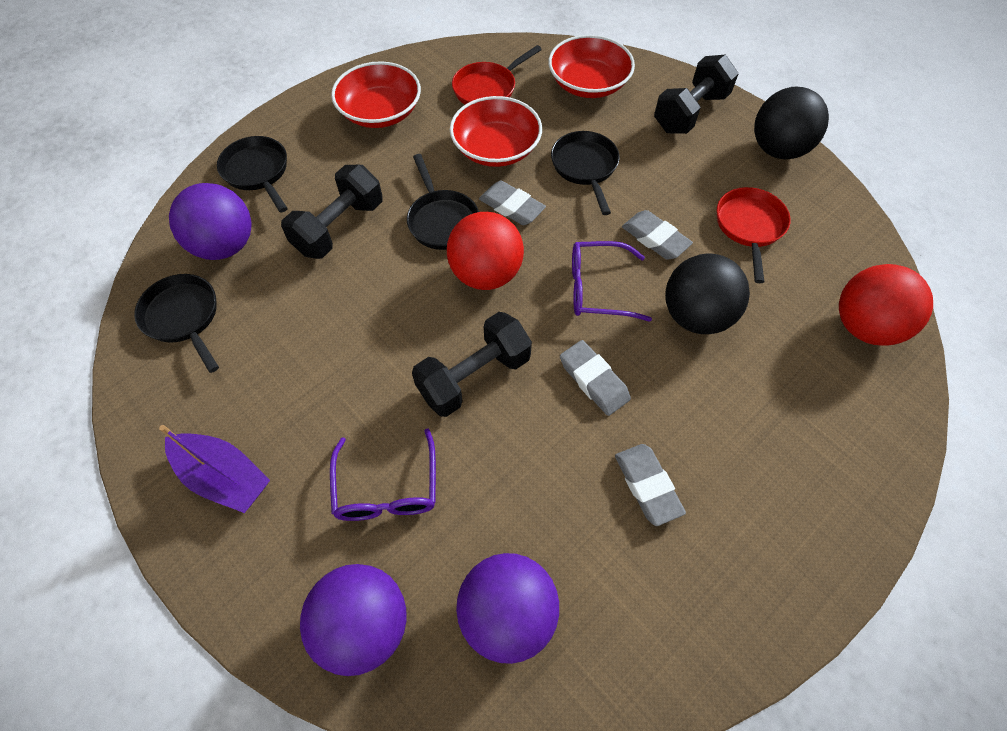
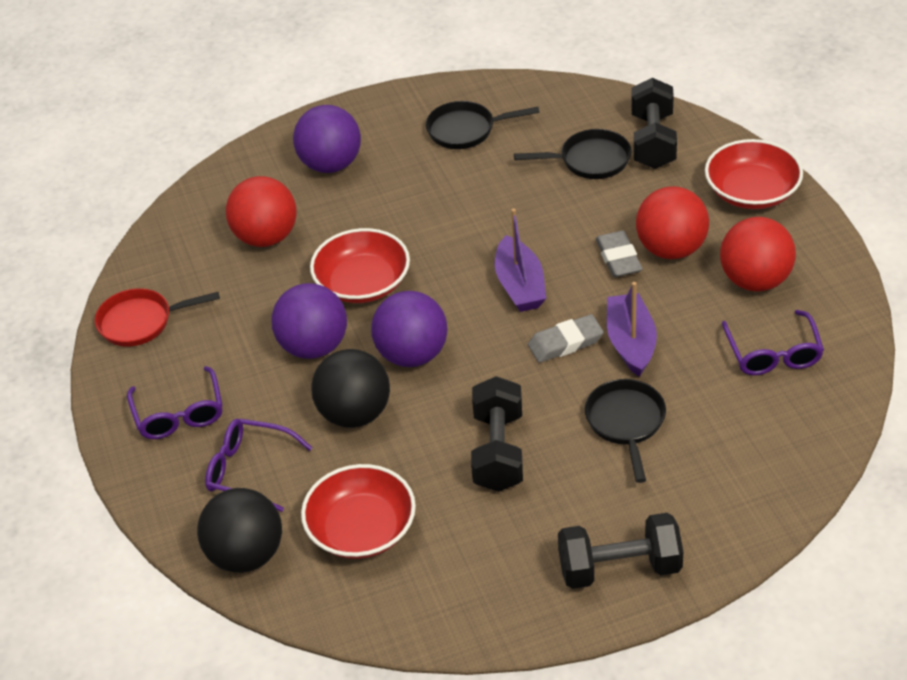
black pan: 4 -> 3
grey eraser: 4 -> 2
purple boat: 1 -> 2
purple glasses: 2 -> 3
red ball: 2 -> 3
red pan: 2 -> 1

